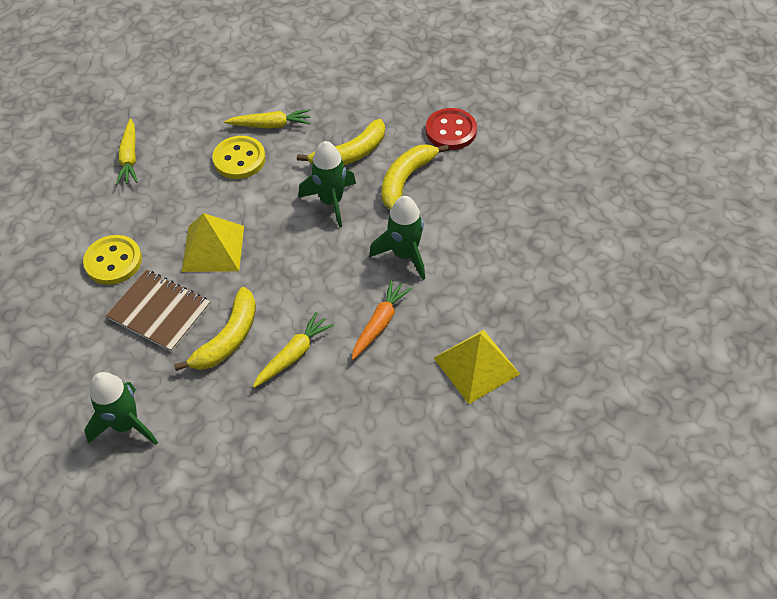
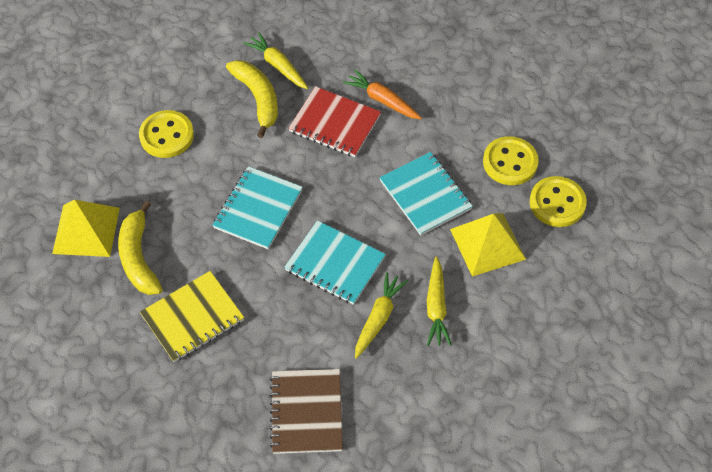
green rocket: 3 -> 0
red button: 1 -> 0
red notebook: 0 -> 1
turquoise notebook: 0 -> 3
yellow banana: 3 -> 2
yellow button: 2 -> 3
yellow notebook: 0 -> 1

